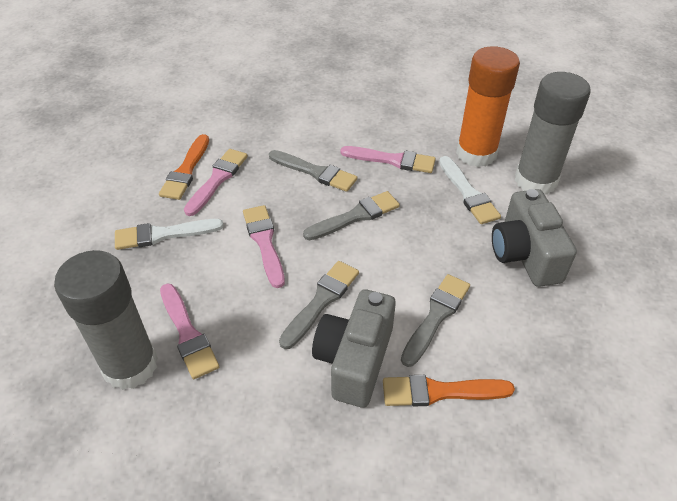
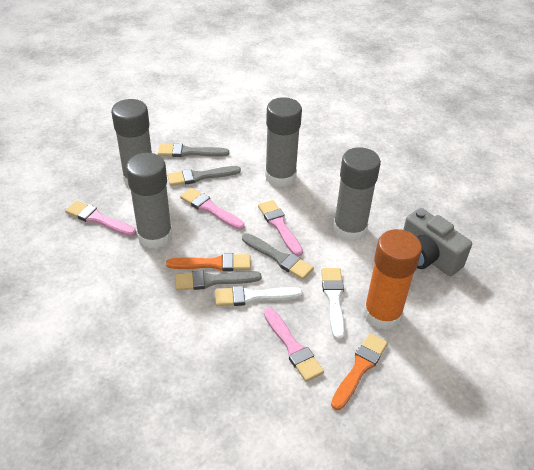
grey camera: 2 -> 1
grey glue stick: 2 -> 4

